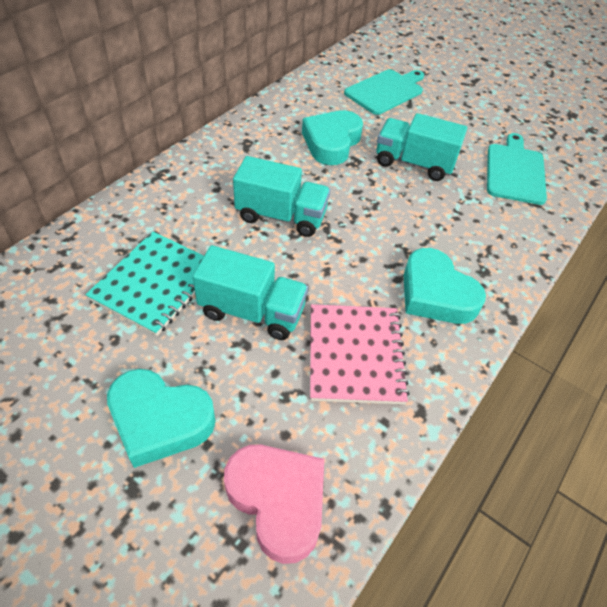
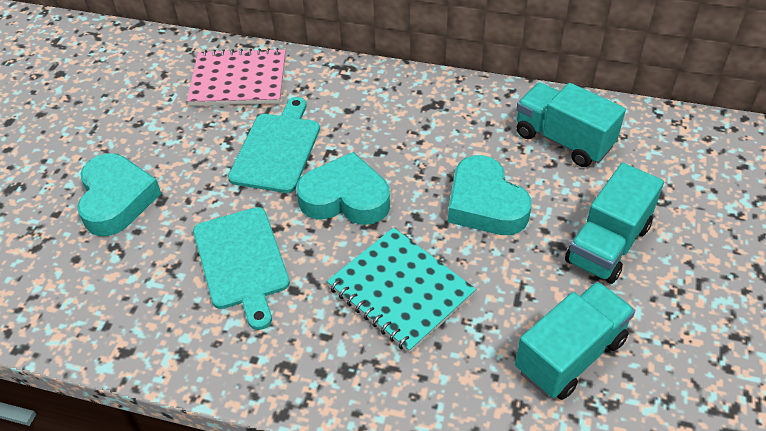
pink heart: 1 -> 0

